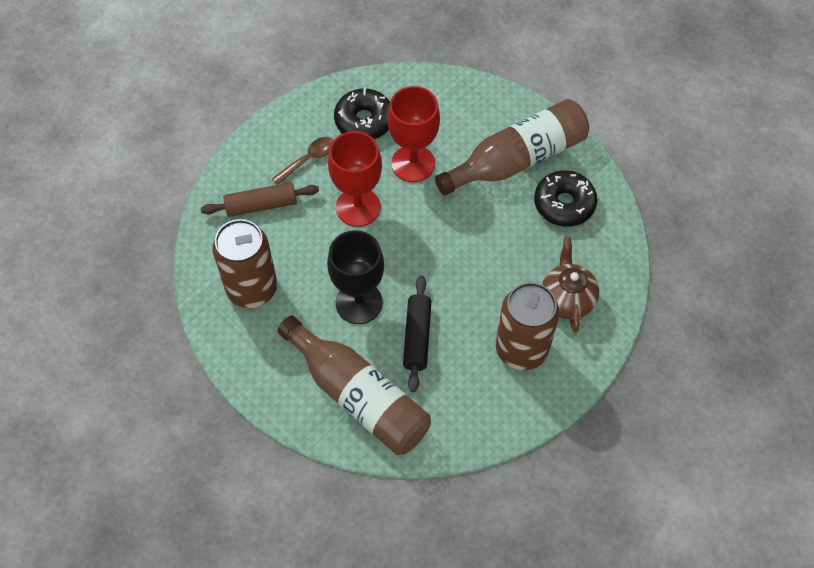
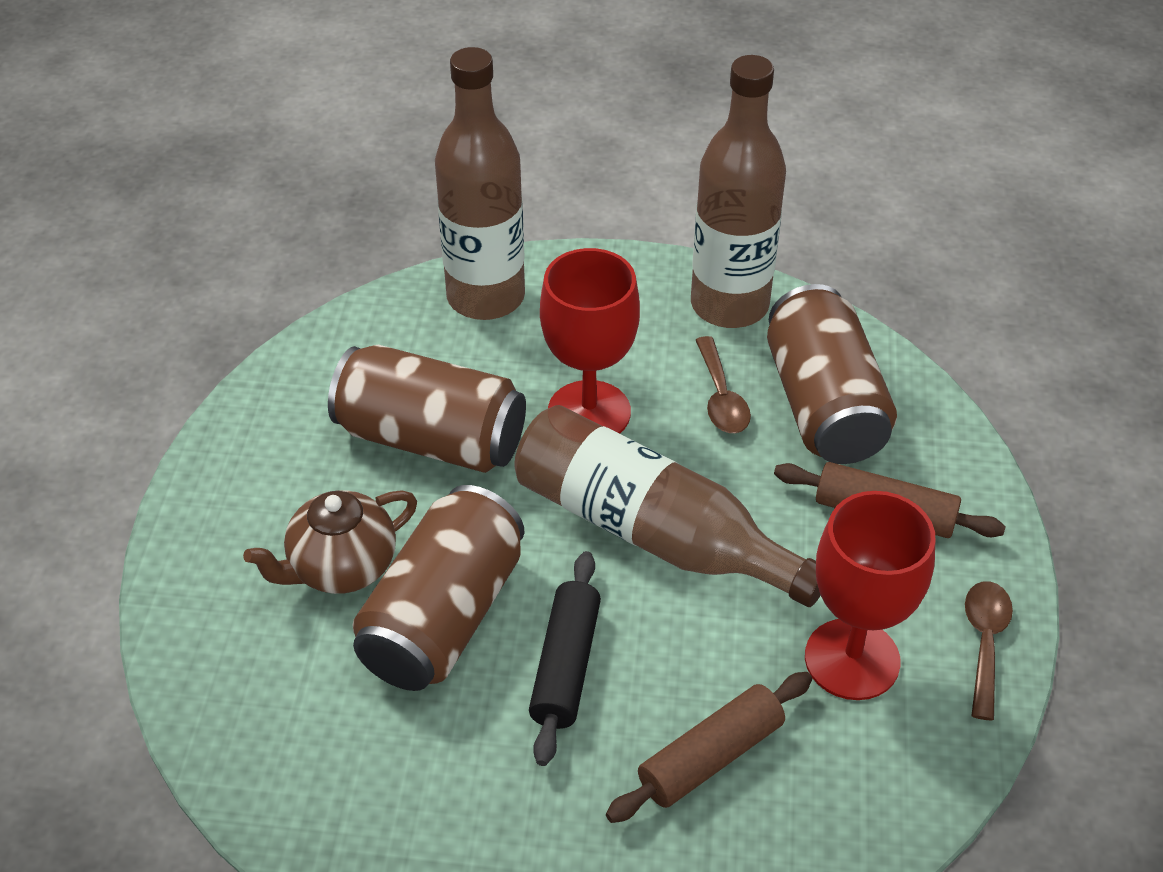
black donut: 2 -> 0
black goblet: 1 -> 0
brown bottle: 2 -> 3
brown can: 2 -> 3
brown rolling pin: 1 -> 2
brown spoon: 1 -> 2

